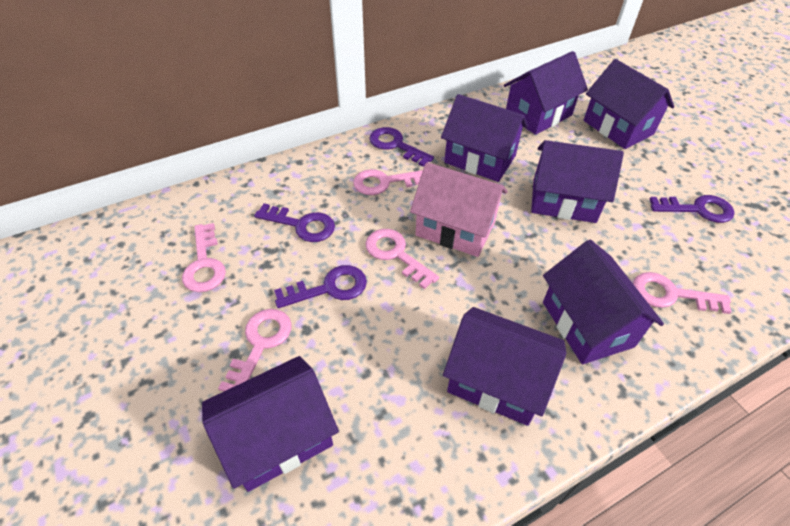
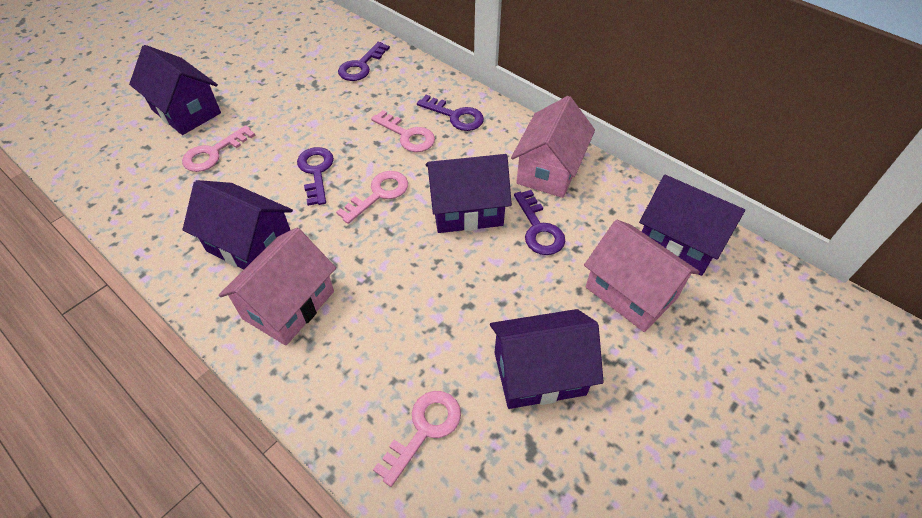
pink house: 1 -> 3
pink key: 5 -> 4
purple house: 7 -> 5

